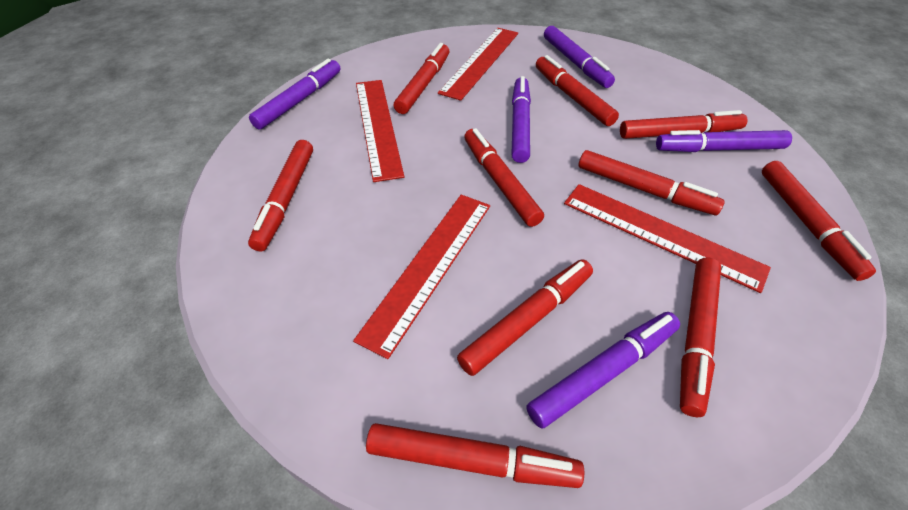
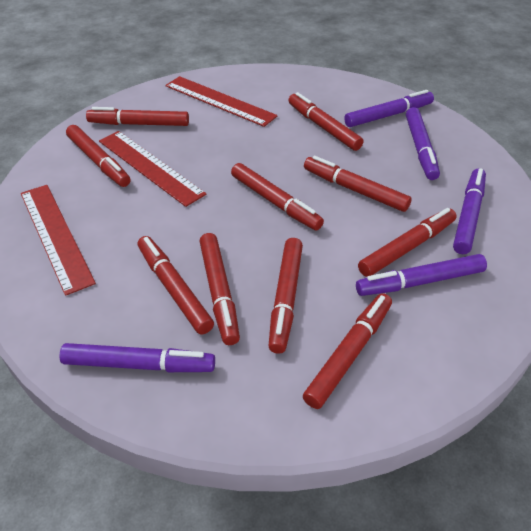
red ruler: 4 -> 3

